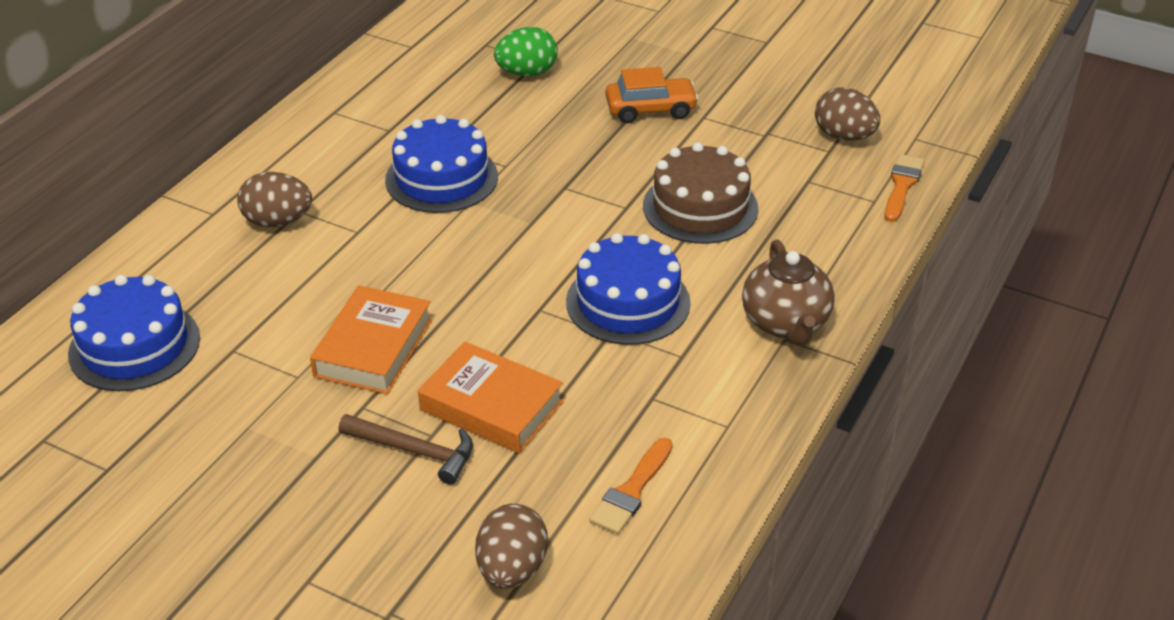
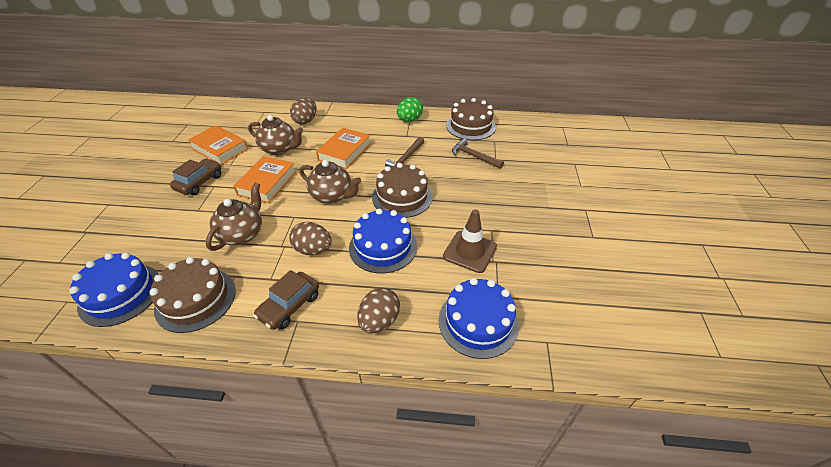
brown cake: 1 -> 3
brown car: 0 -> 2
brown hammer: 1 -> 2
brown teapot: 1 -> 3
brown traffic cone: 0 -> 1
orange book: 2 -> 3
orange brush: 2 -> 0
orange car: 1 -> 0

